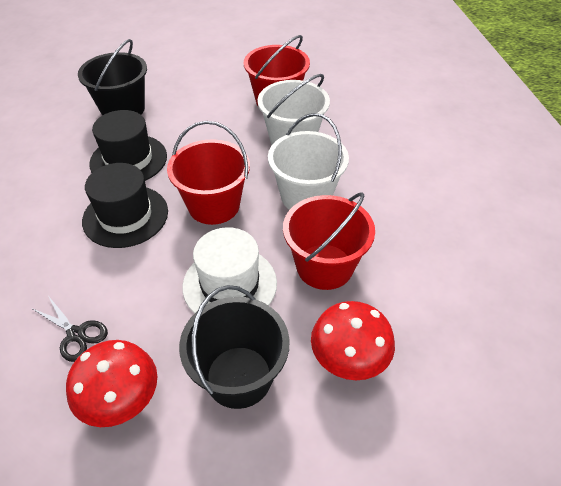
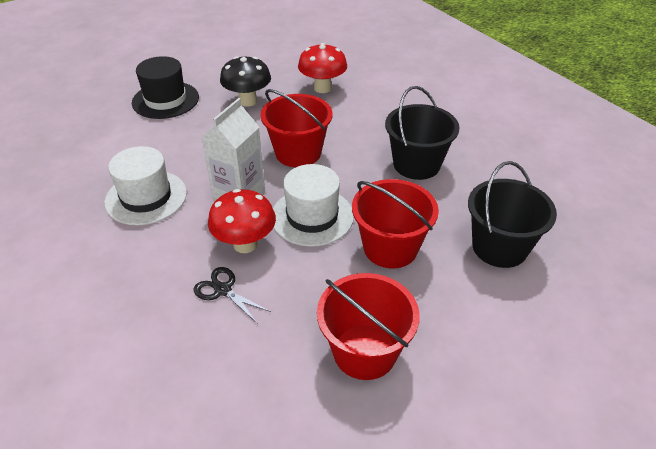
black hat: 2 -> 1
black mushroom: 0 -> 1
white bucket: 2 -> 0
white carton: 0 -> 1
white hat: 1 -> 2

